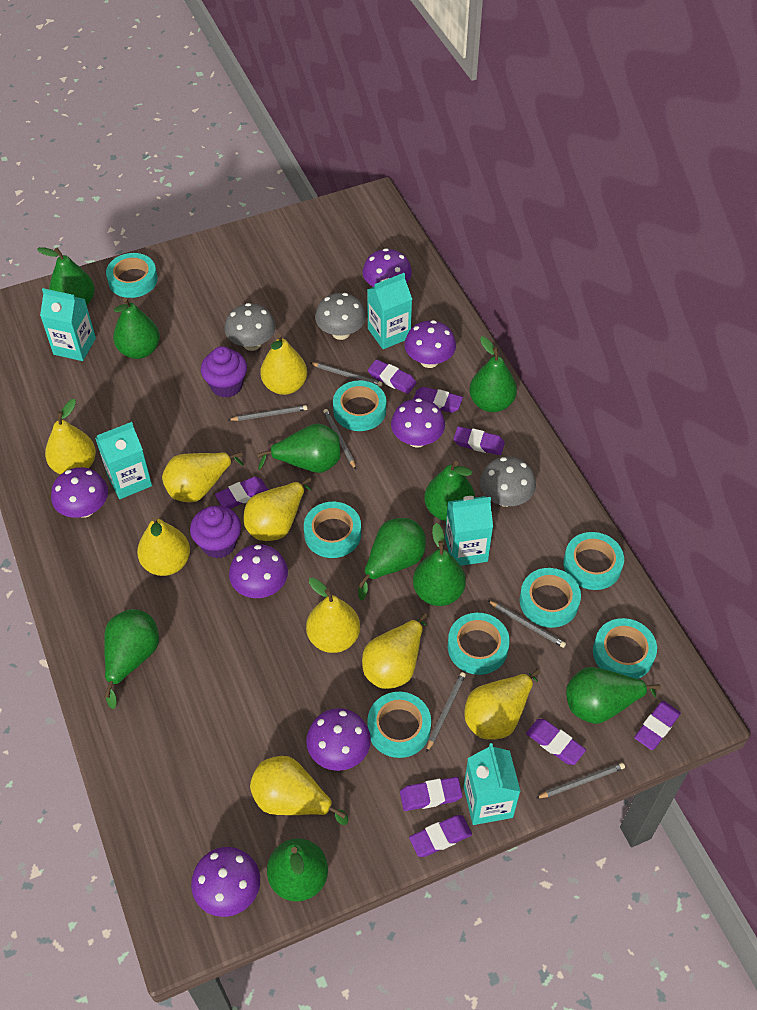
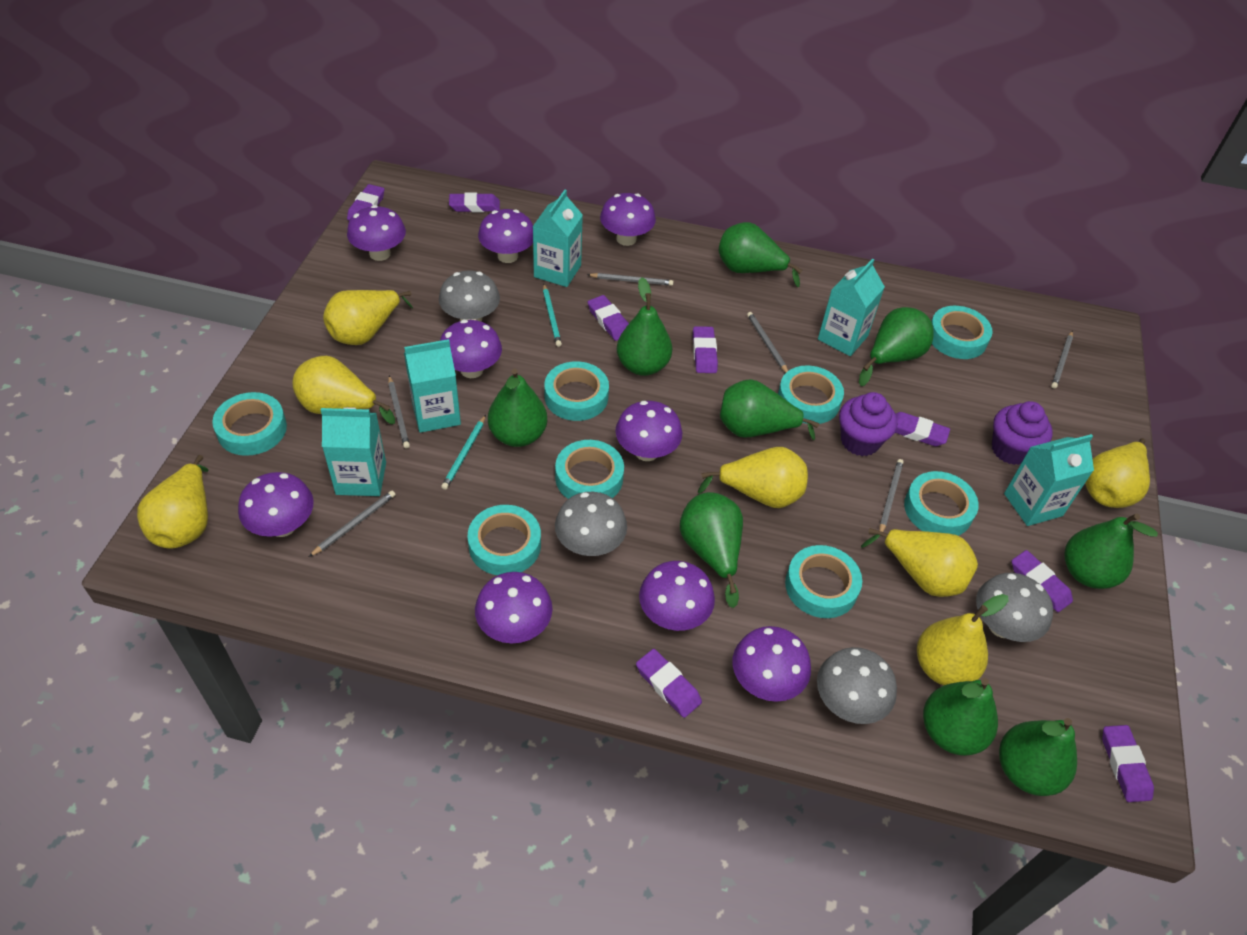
green pear: 10 -> 9
grey mushroom: 3 -> 4
purple mushroom: 7 -> 9
turquoise pencil: 0 -> 2
yellow pear: 9 -> 7

